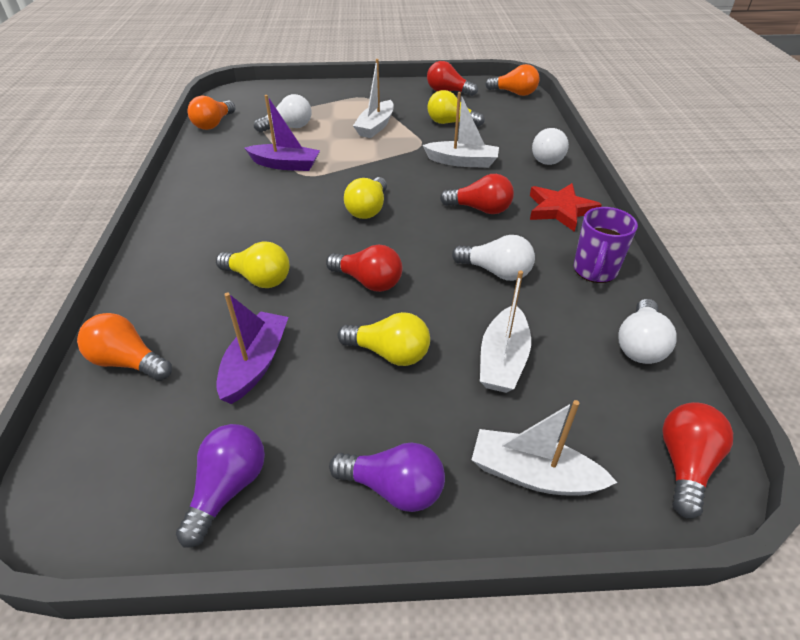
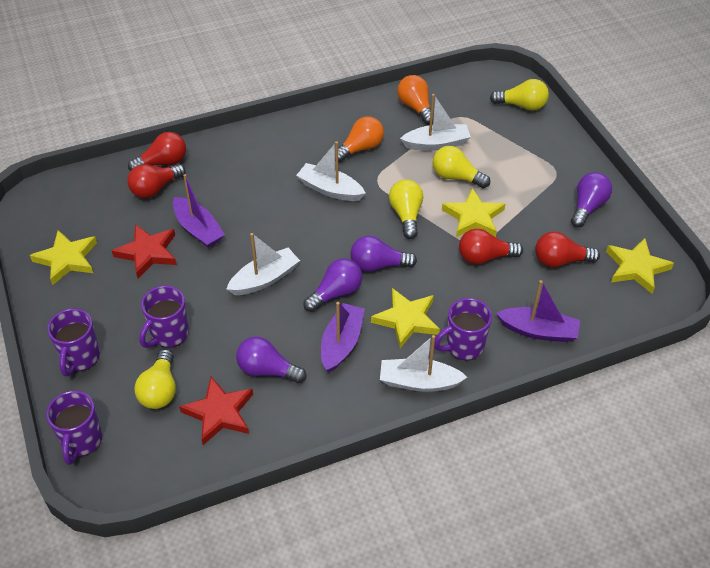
orange light bulb: 3 -> 2
purple boat: 2 -> 3
purple light bulb: 2 -> 4
purple mug: 1 -> 4
red star: 1 -> 2
white light bulb: 4 -> 0
yellow star: 0 -> 4

